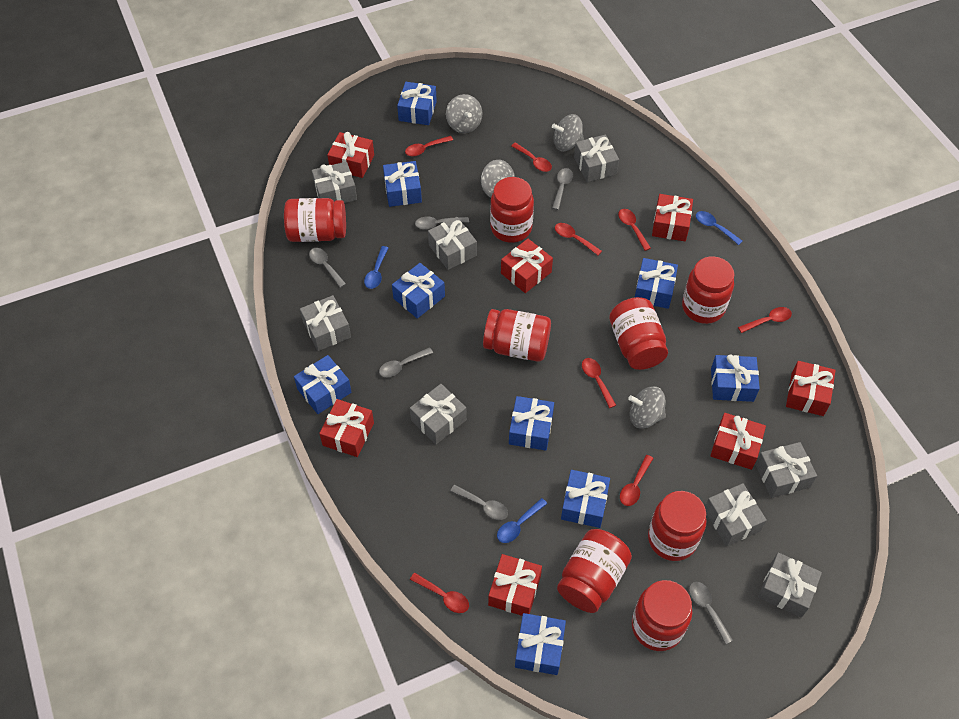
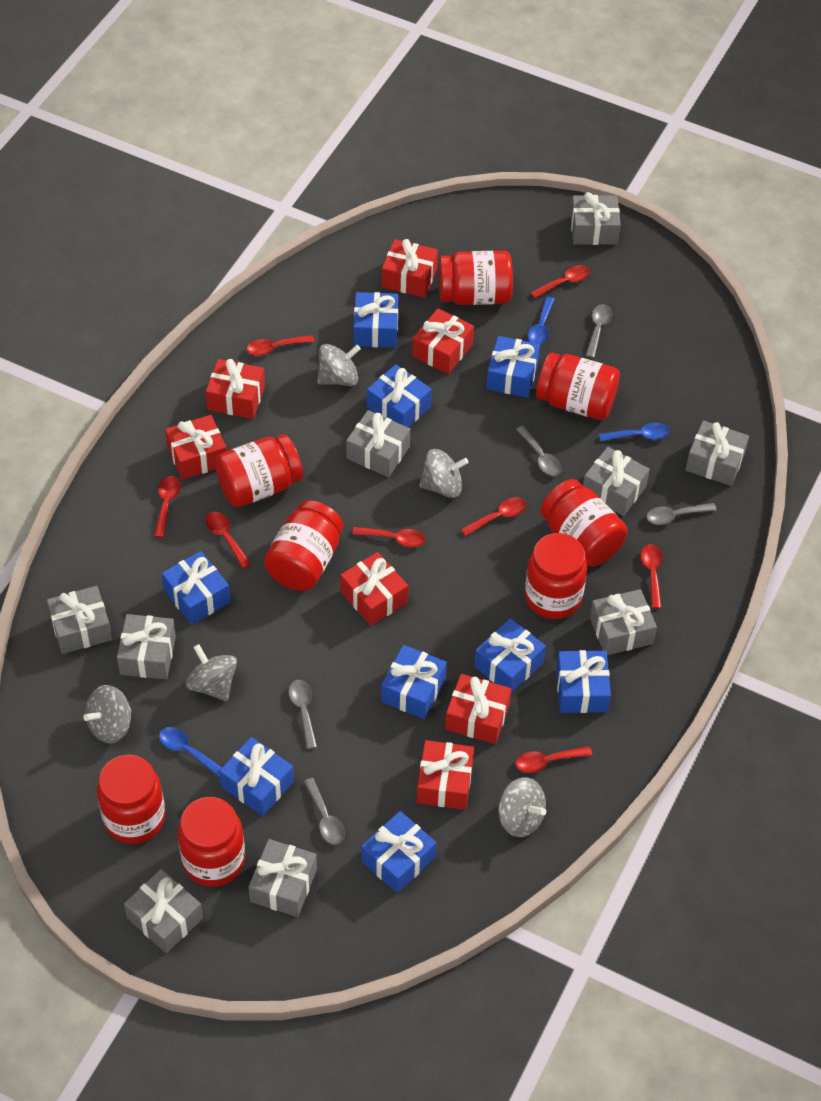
grey gift: 8 -> 9
grey spinning top: 4 -> 5
grey spoon: 6 -> 5

